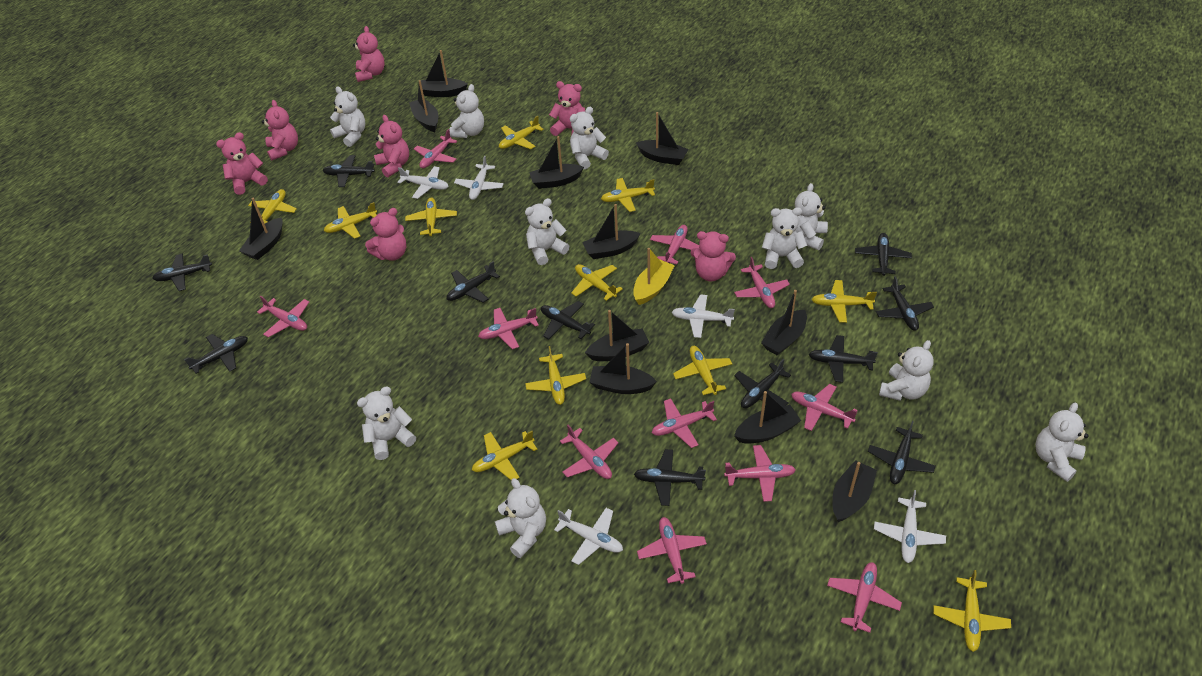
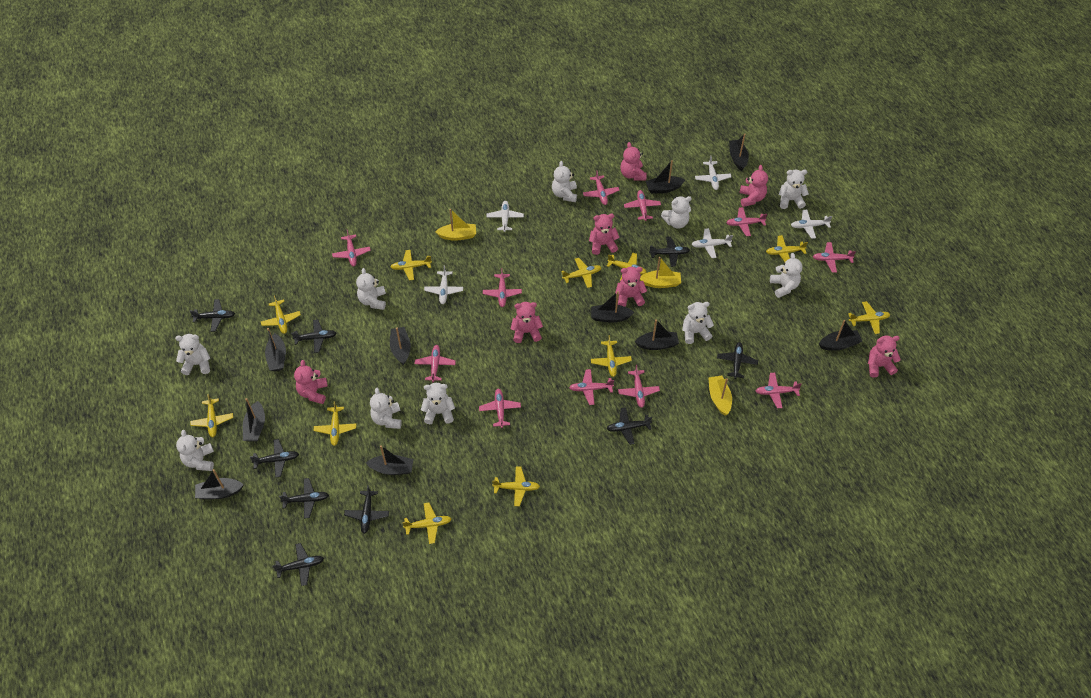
black boat: 11 -> 10
black plane: 11 -> 9
yellow boat: 1 -> 3

